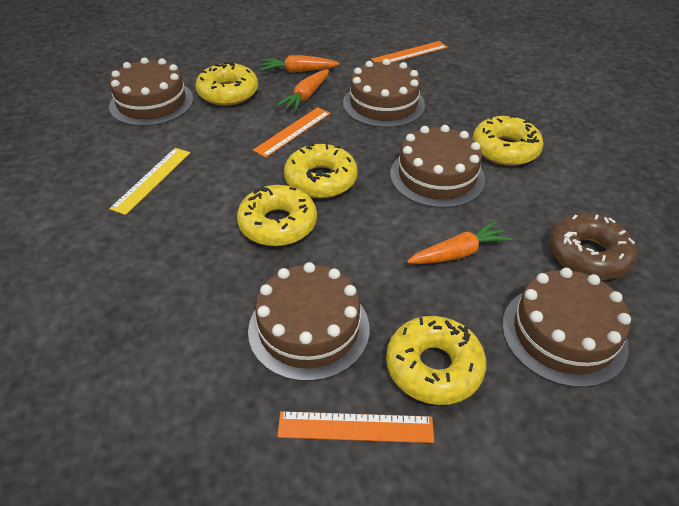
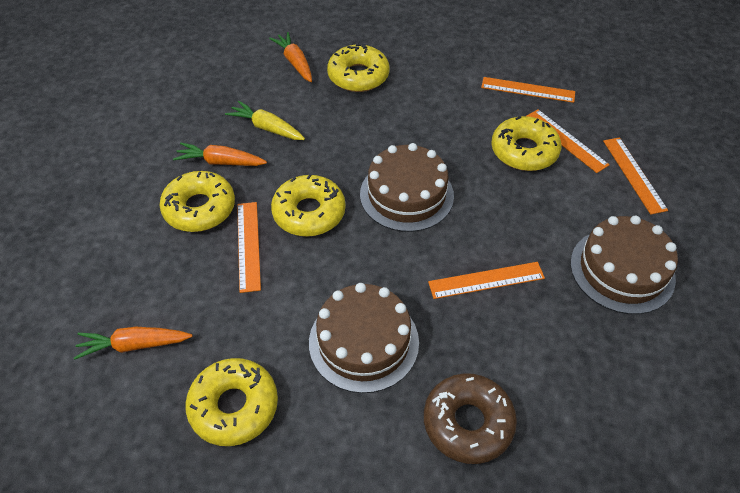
brown cake: 5 -> 3
orange ruler: 3 -> 5
yellow carrot: 0 -> 1
yellow ruler: 1 -> 0

